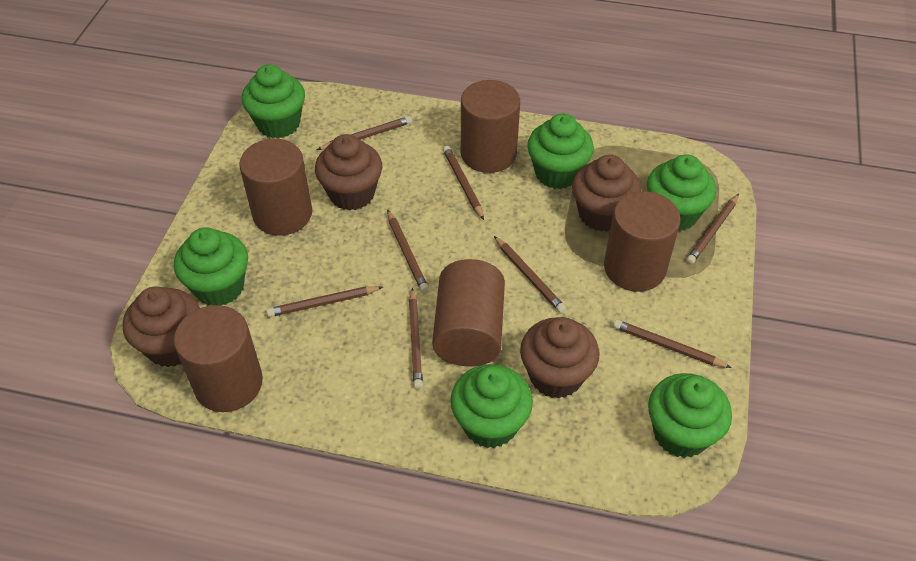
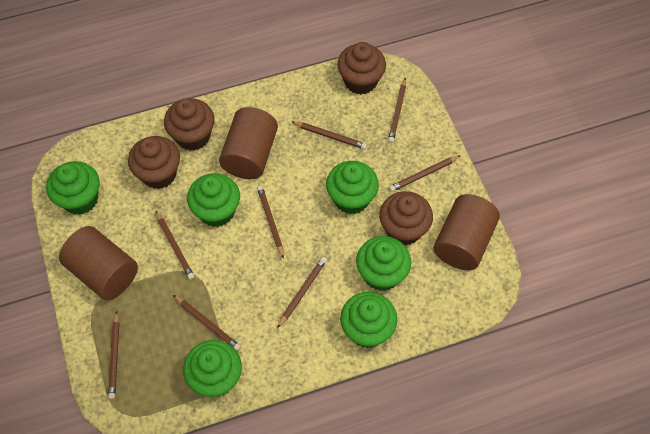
brown cylinder: 5 -> 3

